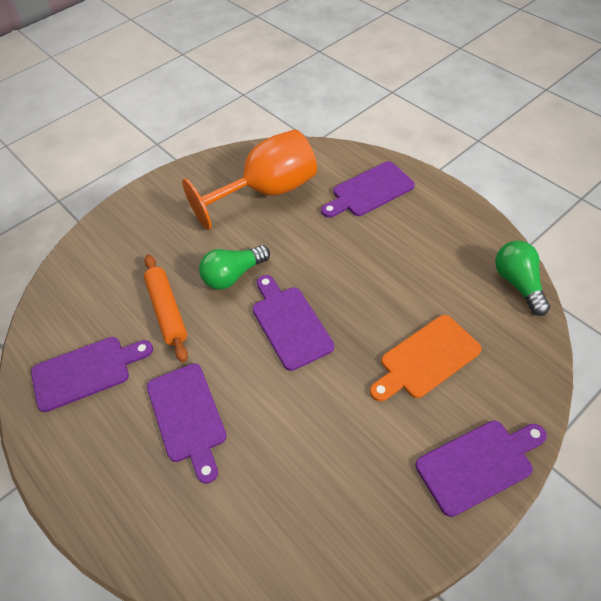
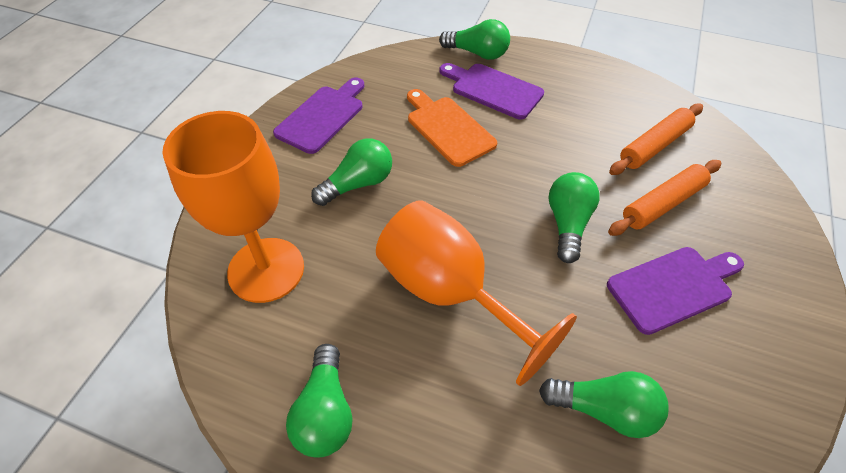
green light bulb: 2 -> 5
orange goblet: 1 -> 2
orange rolling pin: 1 -> 2
purple cutting board: 5 -> 3

